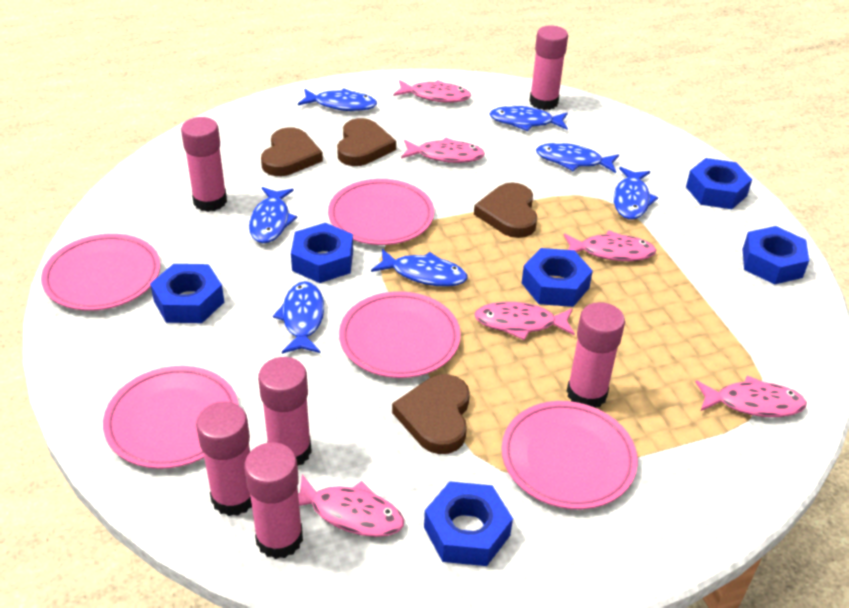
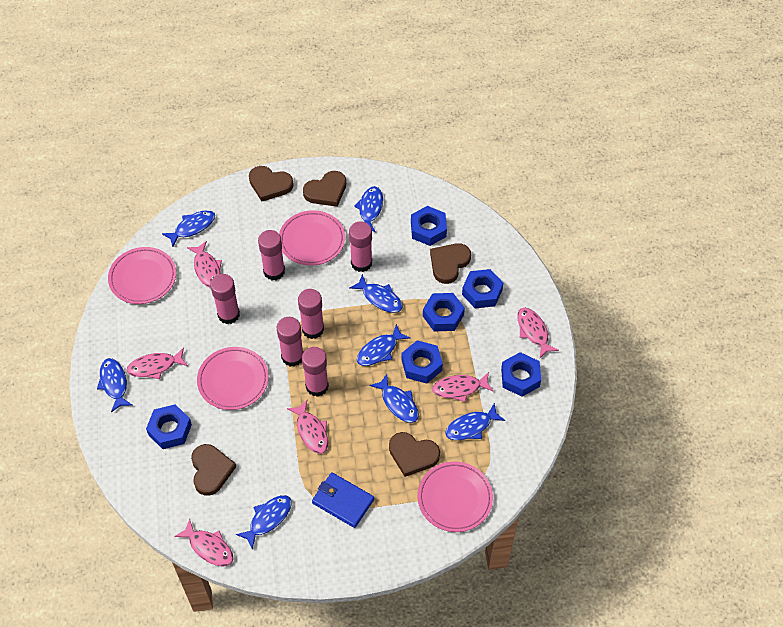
blue fish: 7 -> 8
blue wallet: 0 -> 1
brown heart: 4 -> 5
pink plate: 5 -> 4

